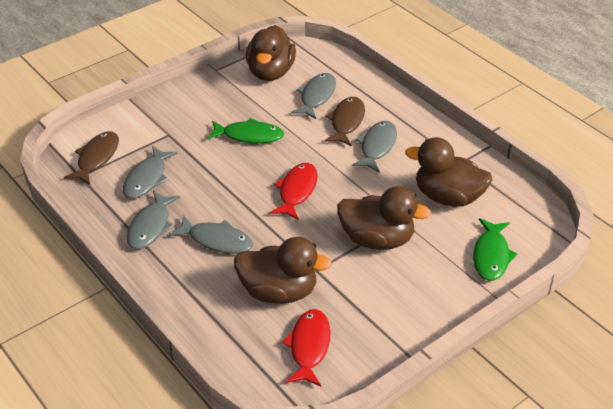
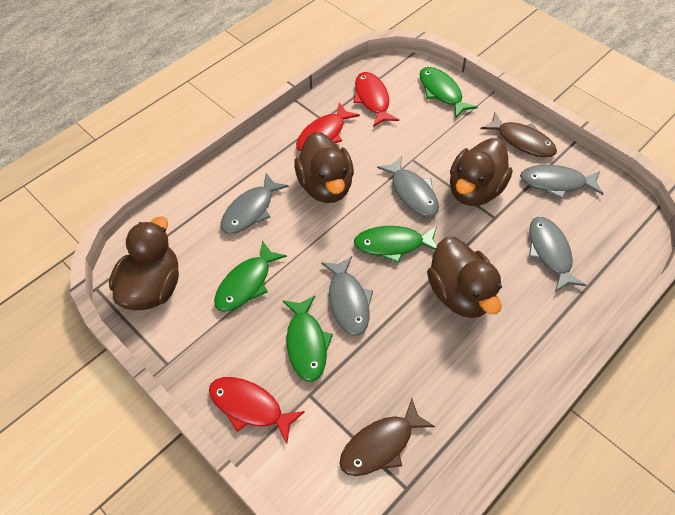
green fish: 2 -> 4
red fish: 2 -> 3

